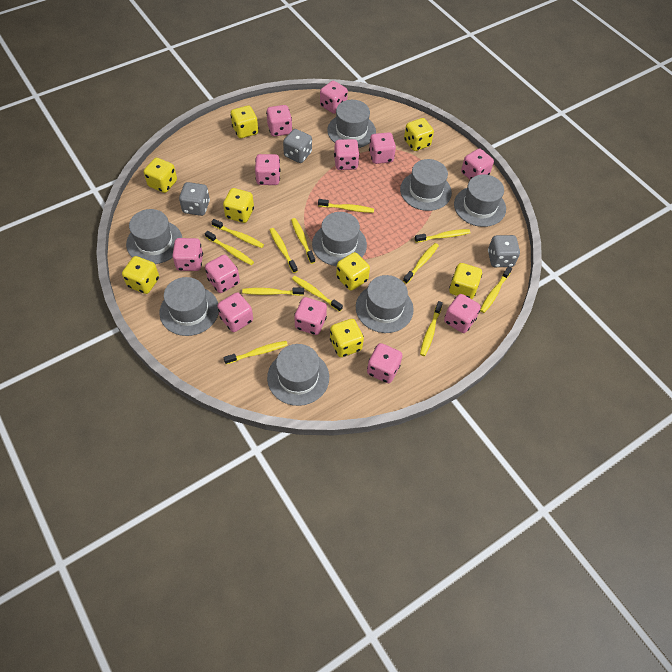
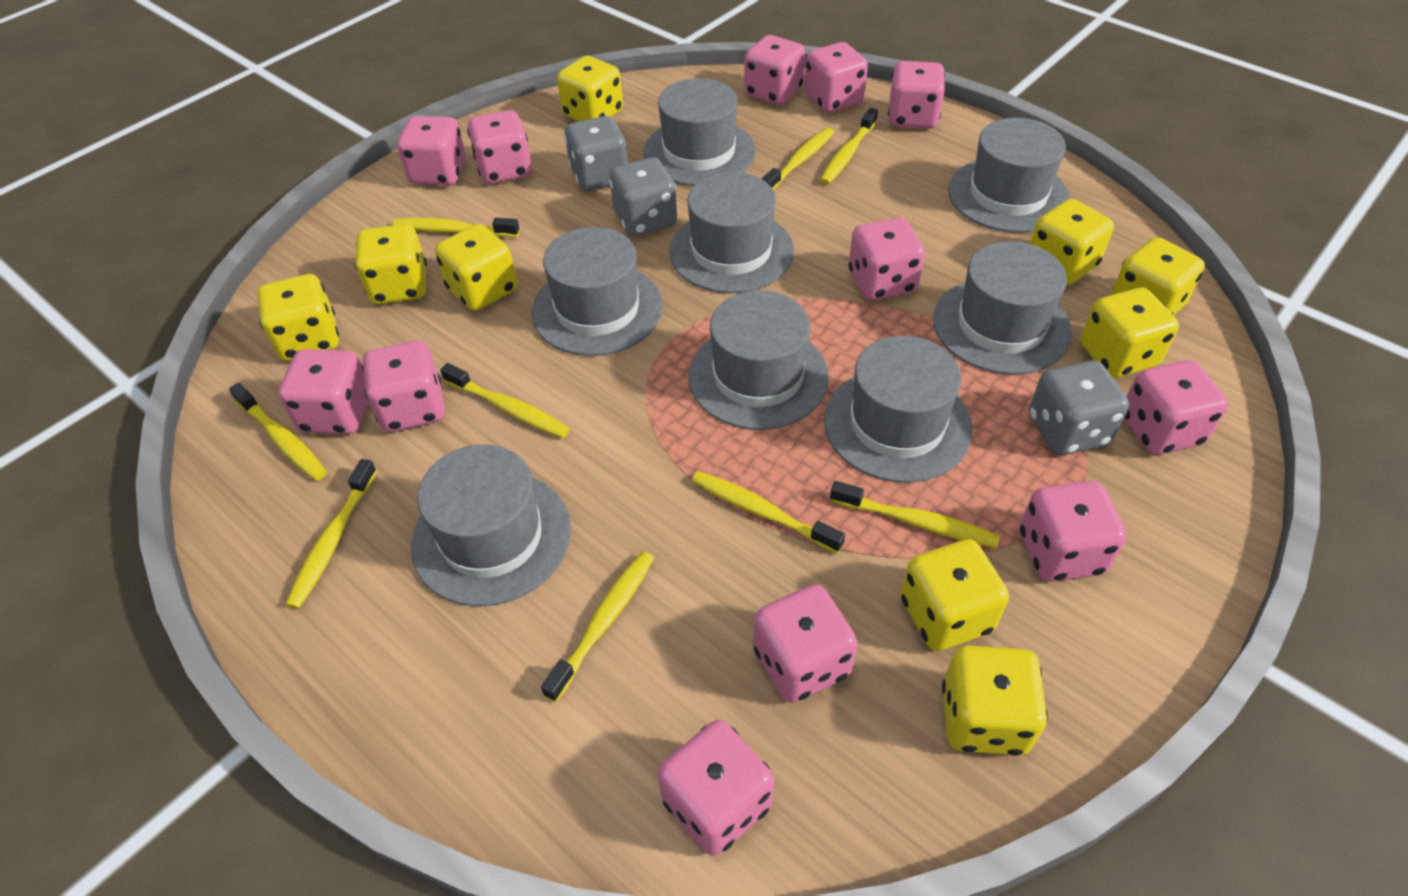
yellow dice: 8 -> 9
yellow toothbrush: 12 -> 9

